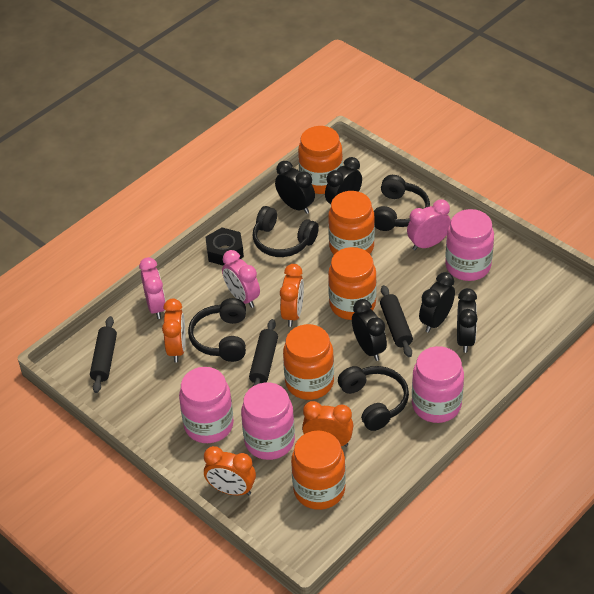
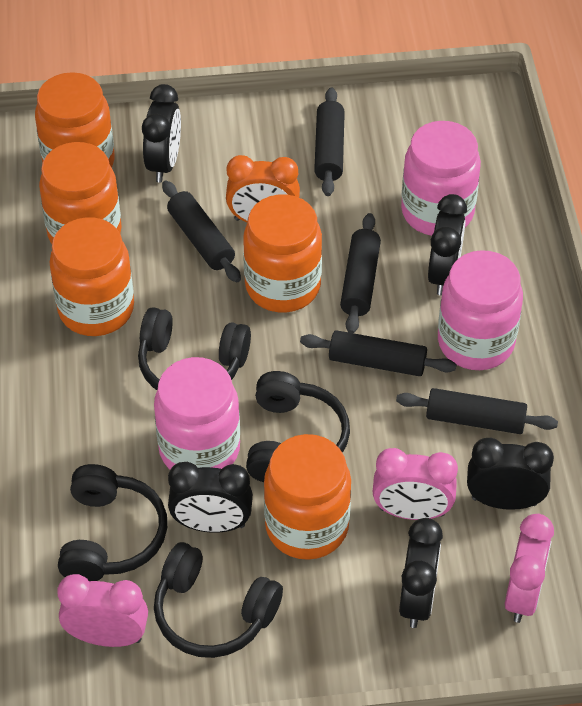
black nut: 1 -> 0
black rolling pin: 3 -> 5
orange clock: 4 -> 1
pink jar: 4 -> 3

